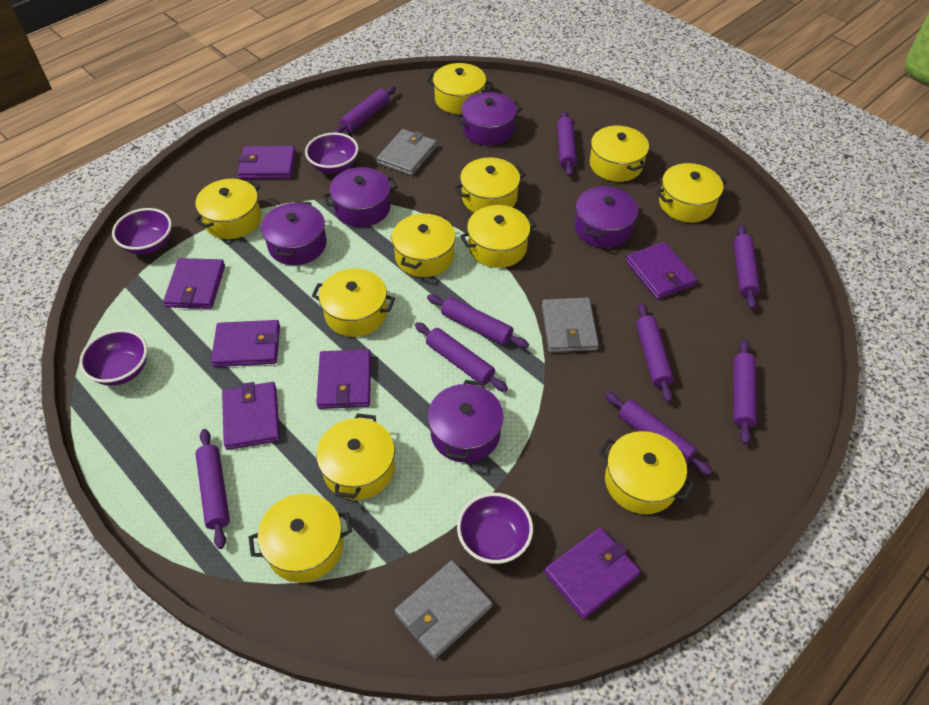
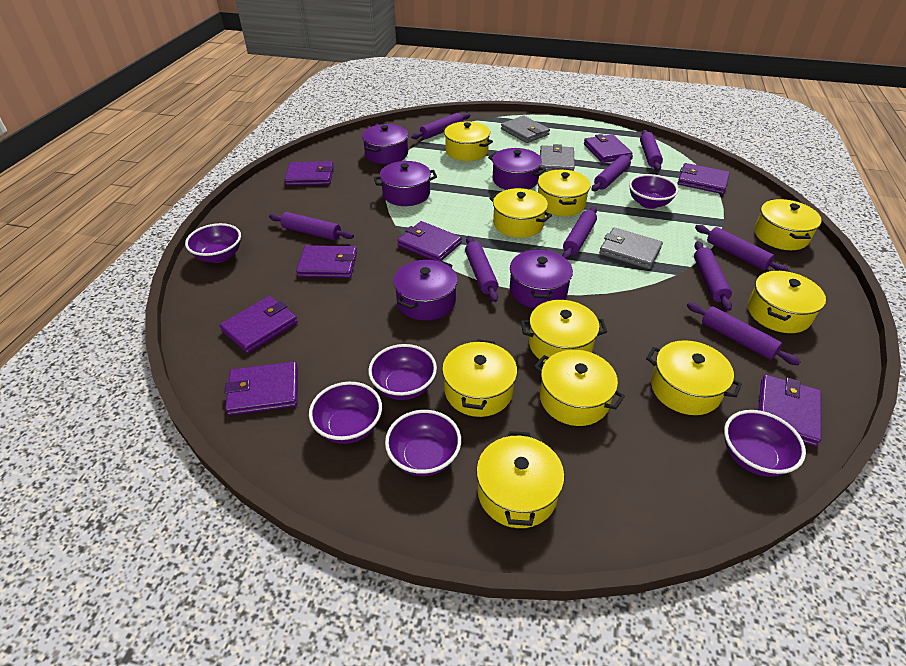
purple bowl: 4 -> 6
purple wallet: 7 -> 8
yellow pot: 11 -> 10

